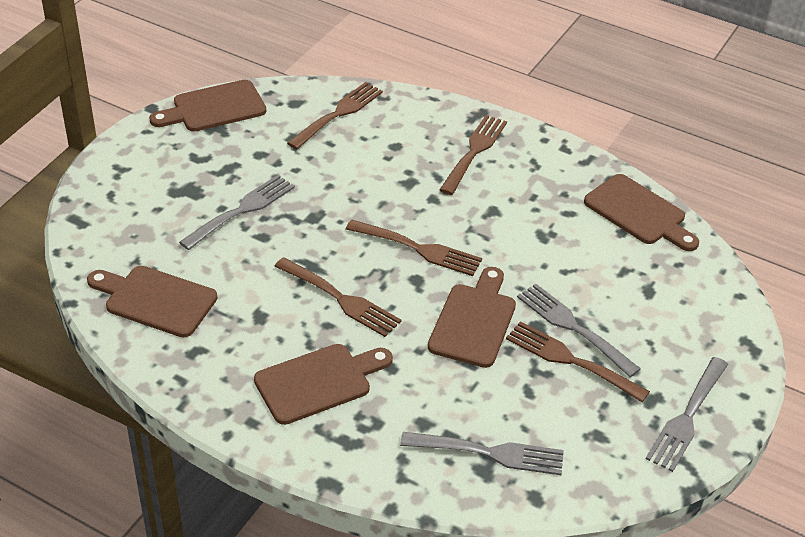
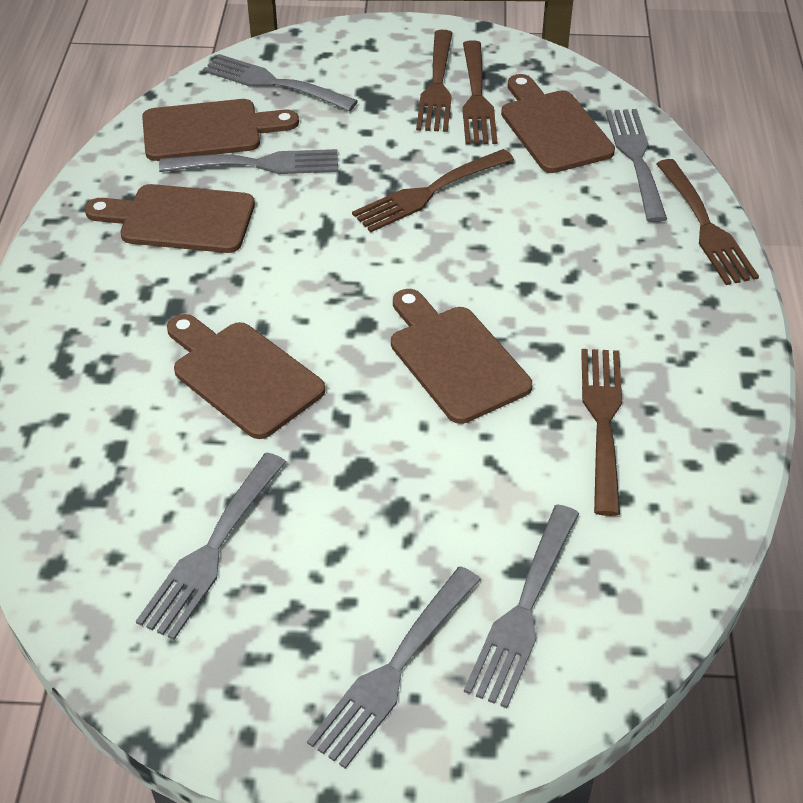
grey fork: 4 -> 6

